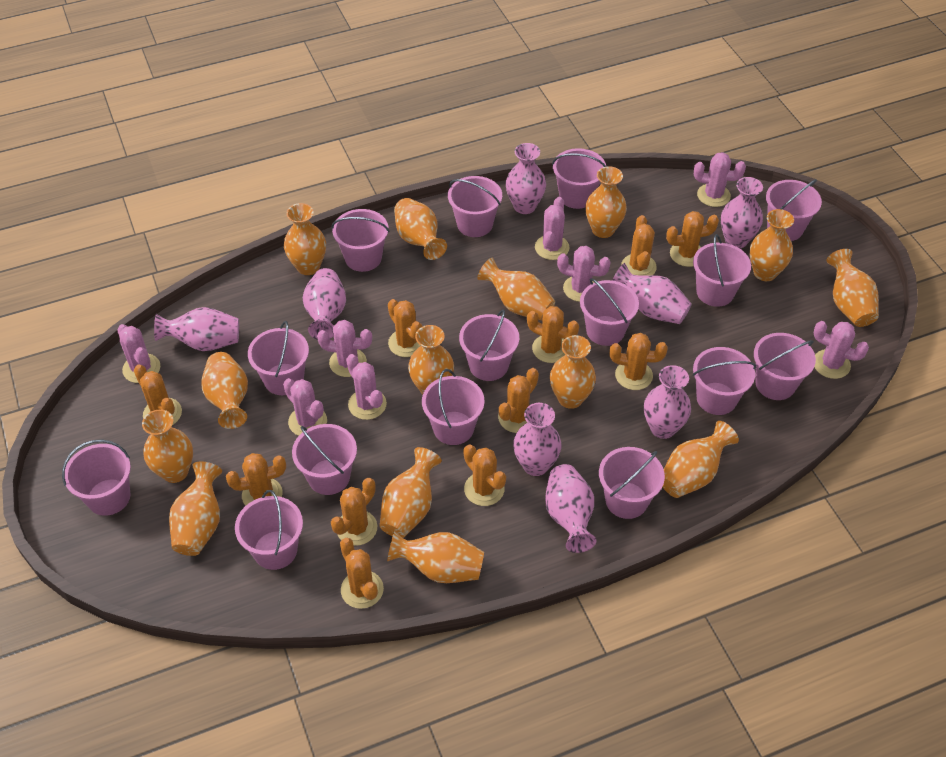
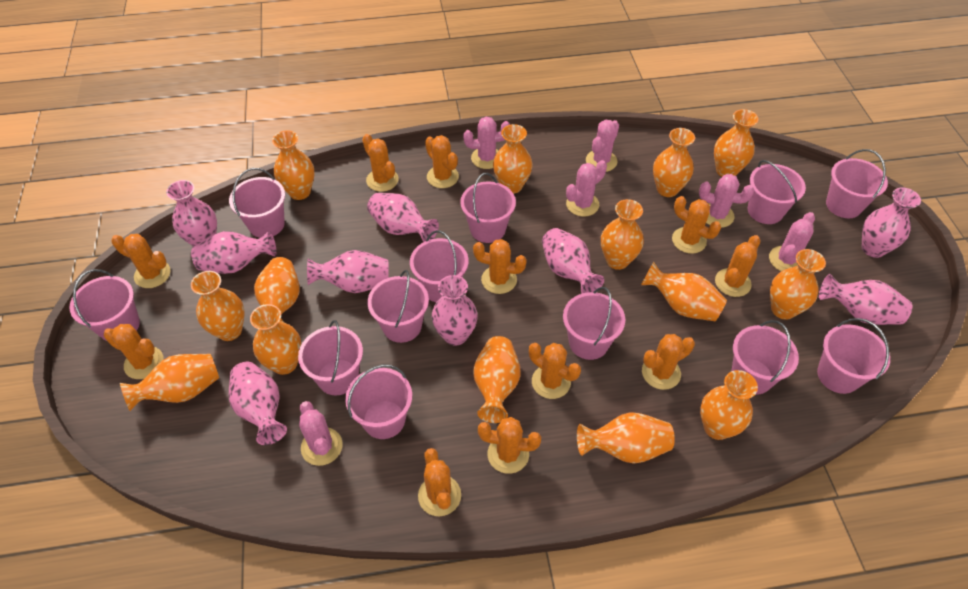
pink bucket: 15 -> 12
pink cactus: 8 -> 6
pink vase: 8 -> 9

